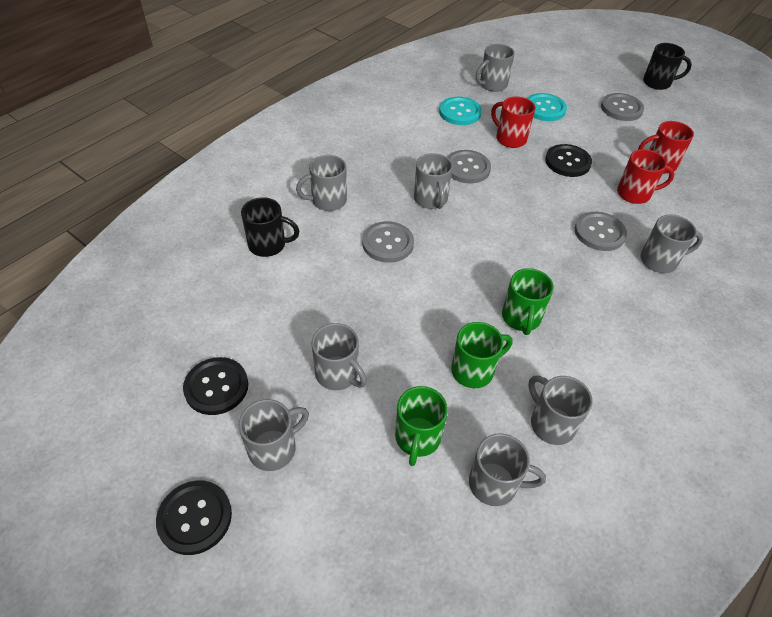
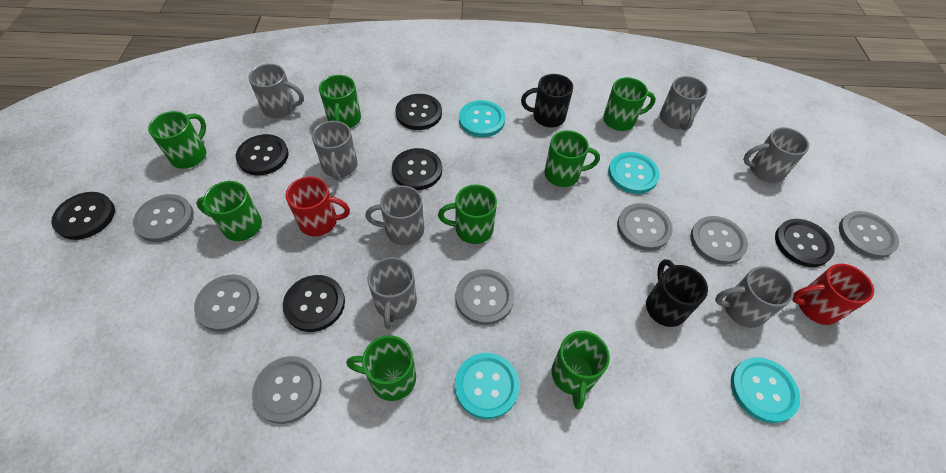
black button: 3 -> 6
green mug: 3 -> 8
grey button: 4 -> 7
grey mug: 8 -> 7
red mug: 3 -> 2
turquoise button: 2 -> 4

